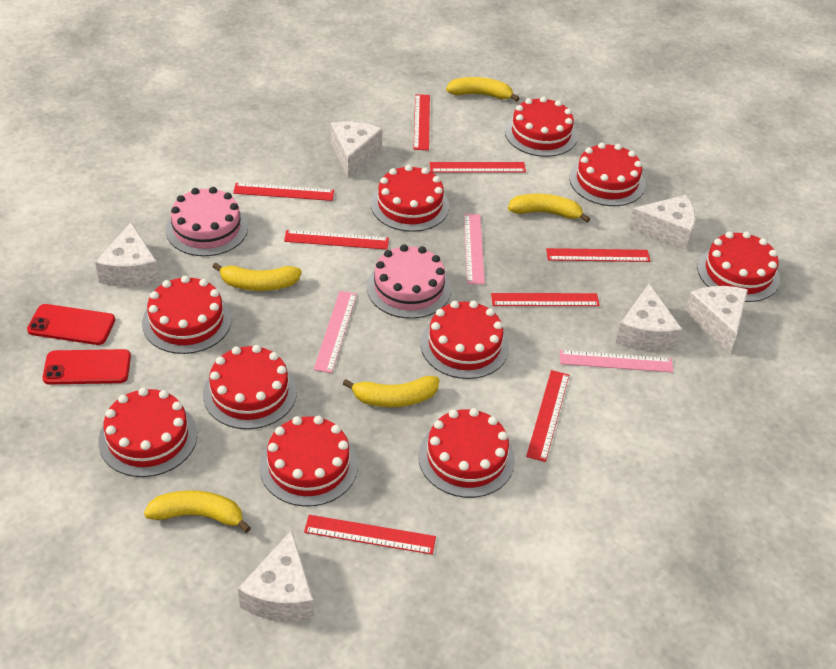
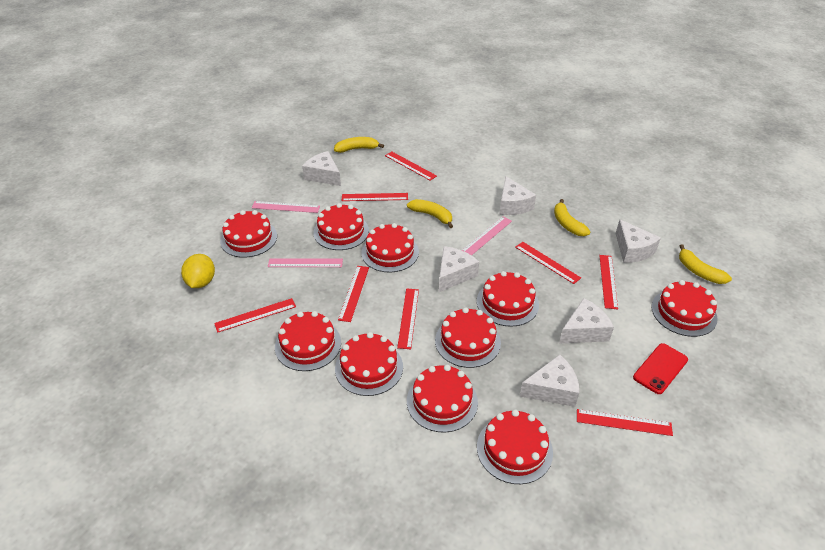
pink cake: 2 -> 0
red phone: 2 -> 1
yellow banana: 5 -> 4
yellow lemon: 0 -> 1

